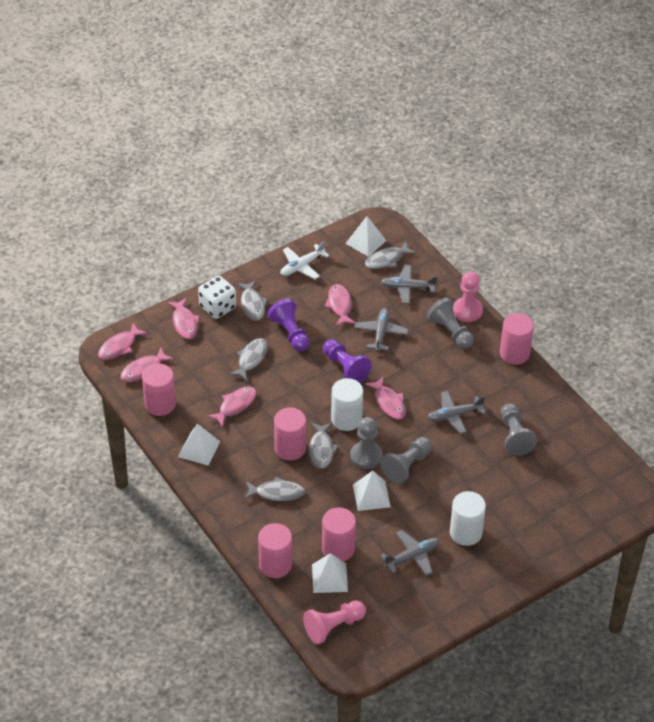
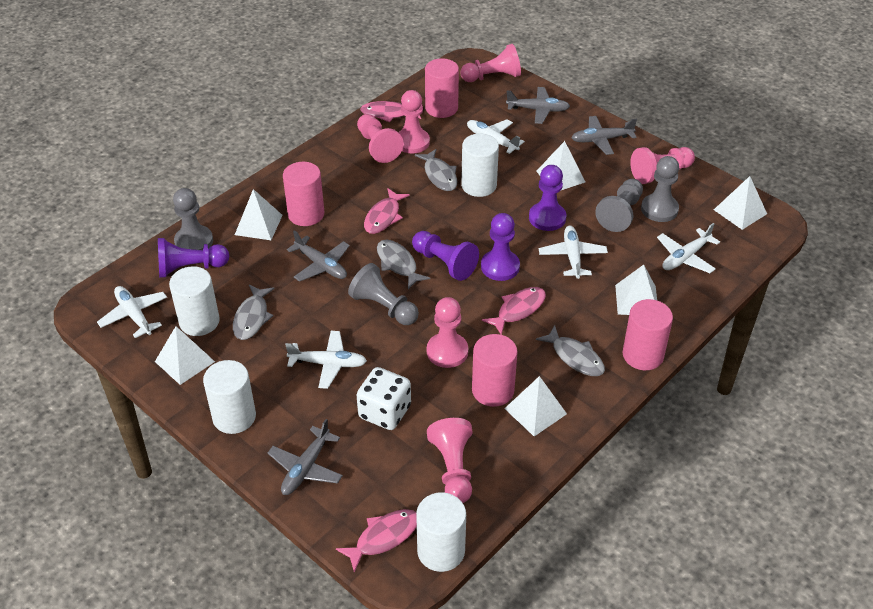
grey fish: 5 -> 4
pink cylinder: 5 -> 4
pink fish: 6 -> 4
pink pawn: 2 -> 6
purple pawn: 2 -> 4
white cylinder: 2 -> 4
white plane: 1 -> 5
white pyramid: 4 -> 6

